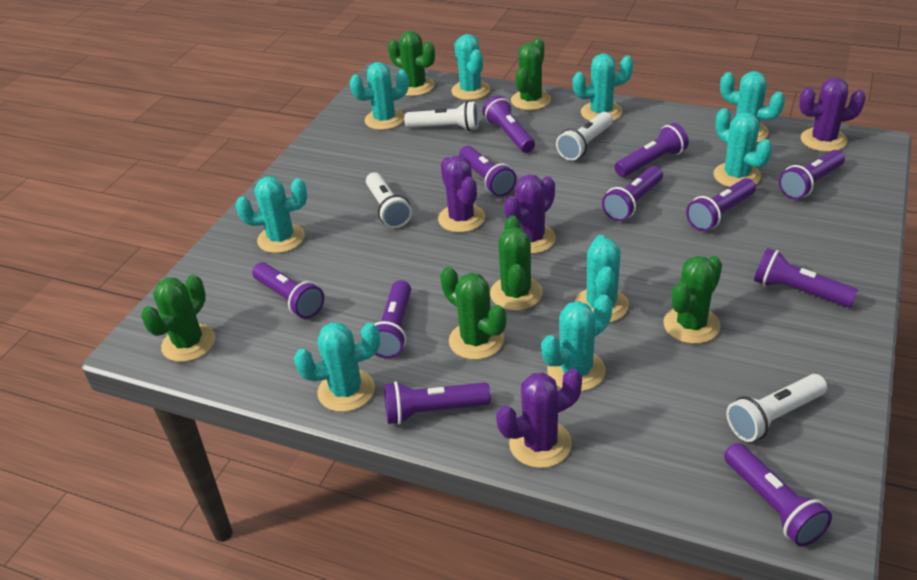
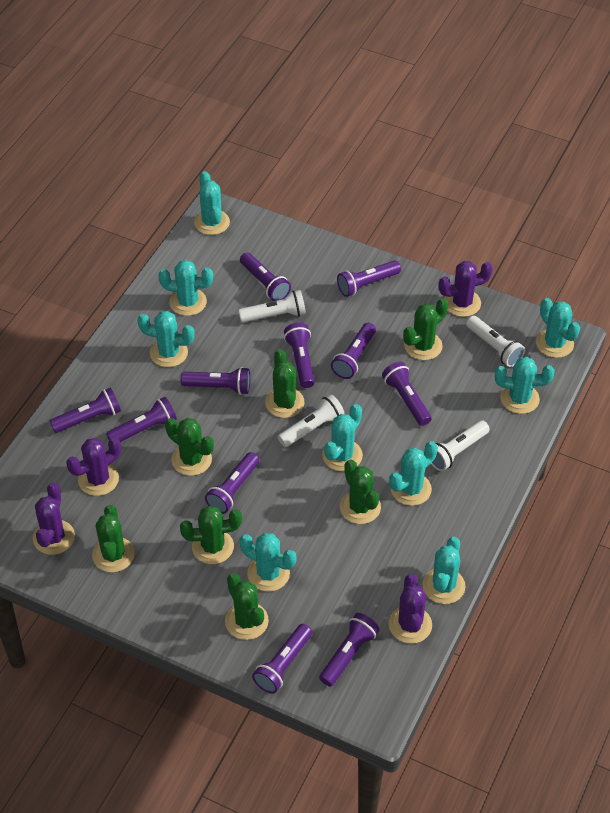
green cactus: 6 -> 7

